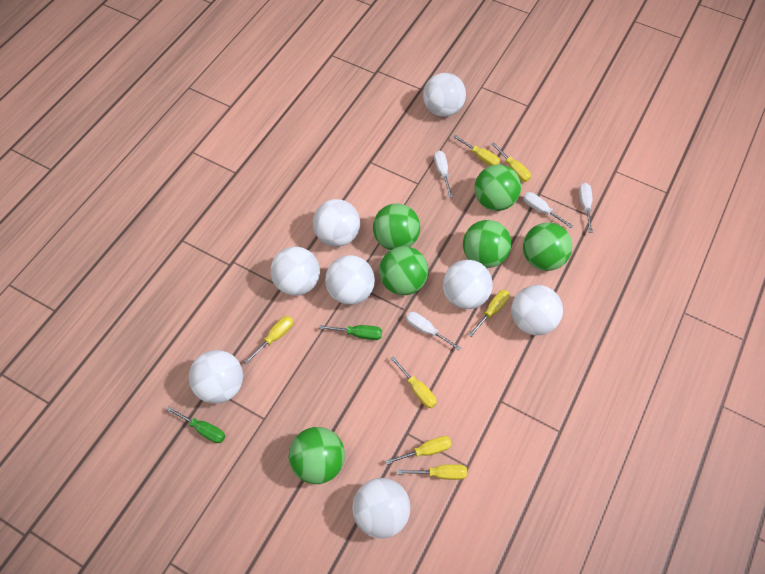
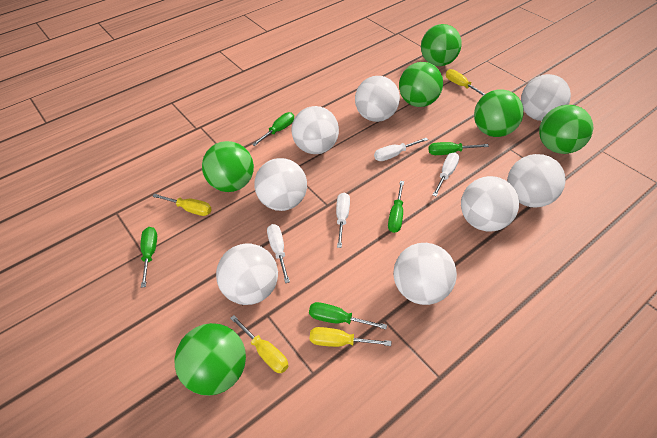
green screwdriver: 2 -> 5
yellow screwdriver: 7 -> 4

